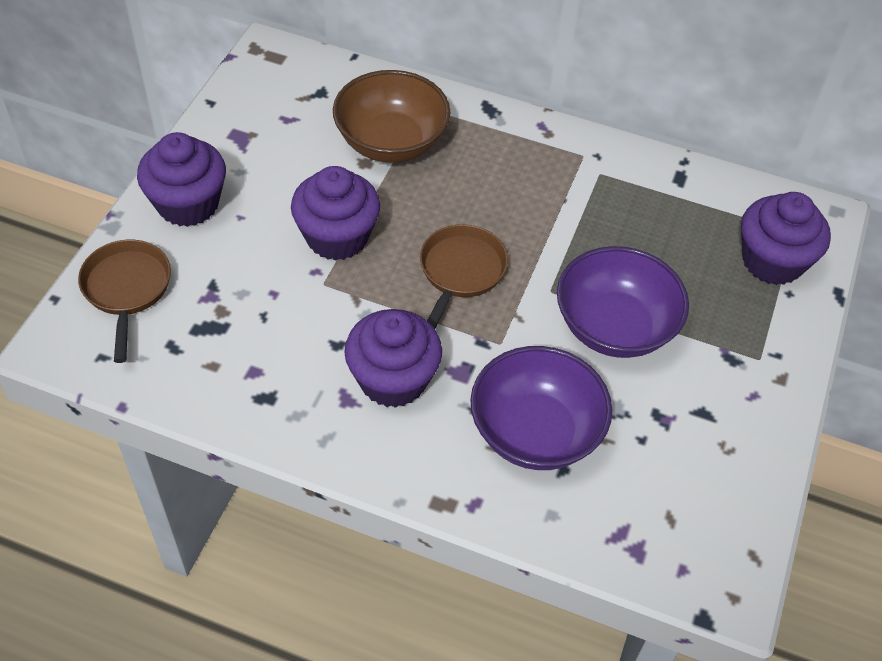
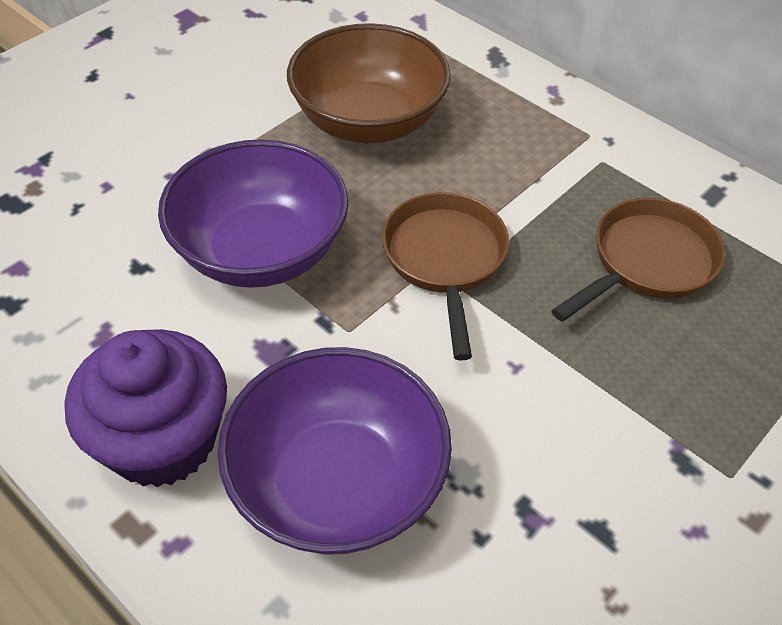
purple cupcake: 4 -> 1

